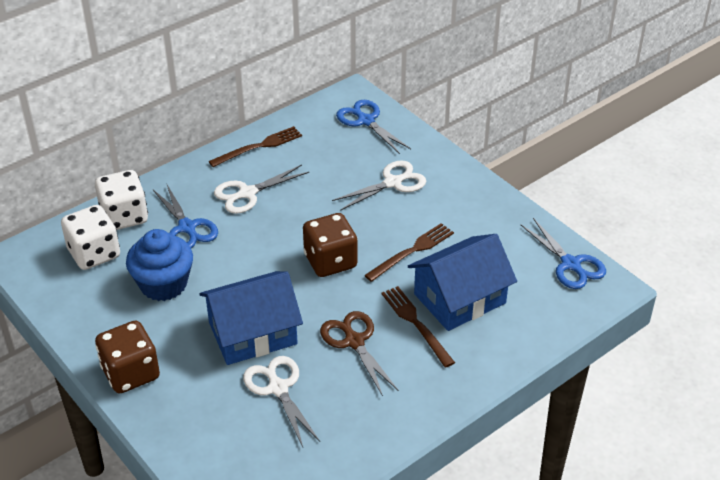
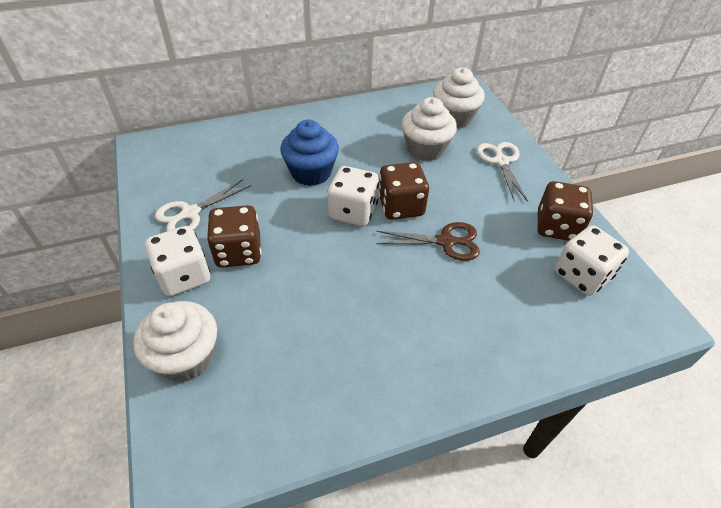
blue house: 2 -> 0
blue scissors: 3 -> 0
brown dice: 2 -> 3
brown fork: 3 -> 0
white cupcake: 0 -> 3
white dice: 2 -> 3
white scissors: 3 -> 2

